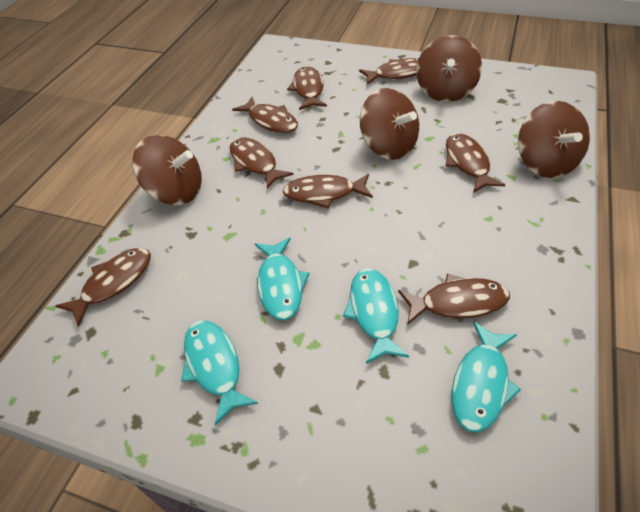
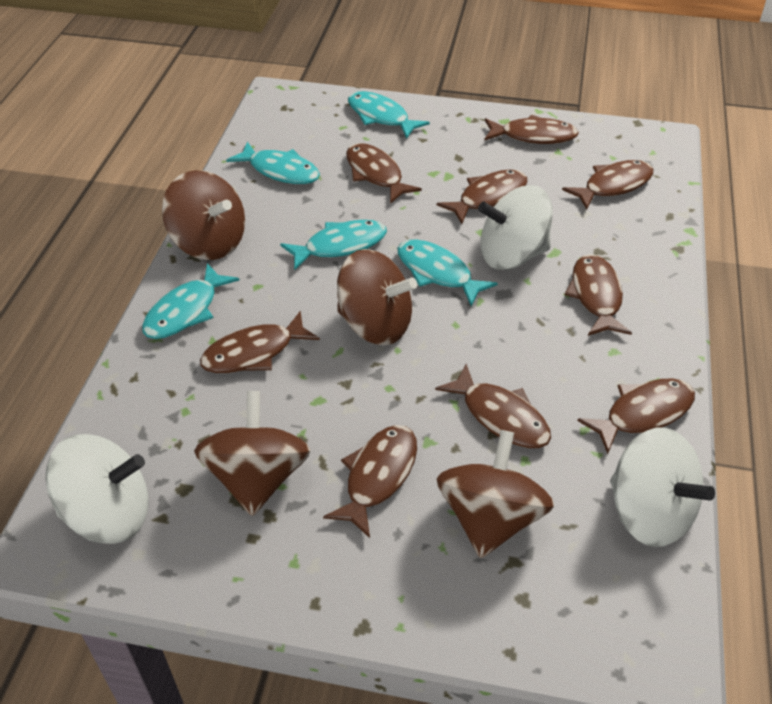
brown fish: 8 -> 9
turquoise fish: 4 -> 5
white spinning top: 0 -> 3

